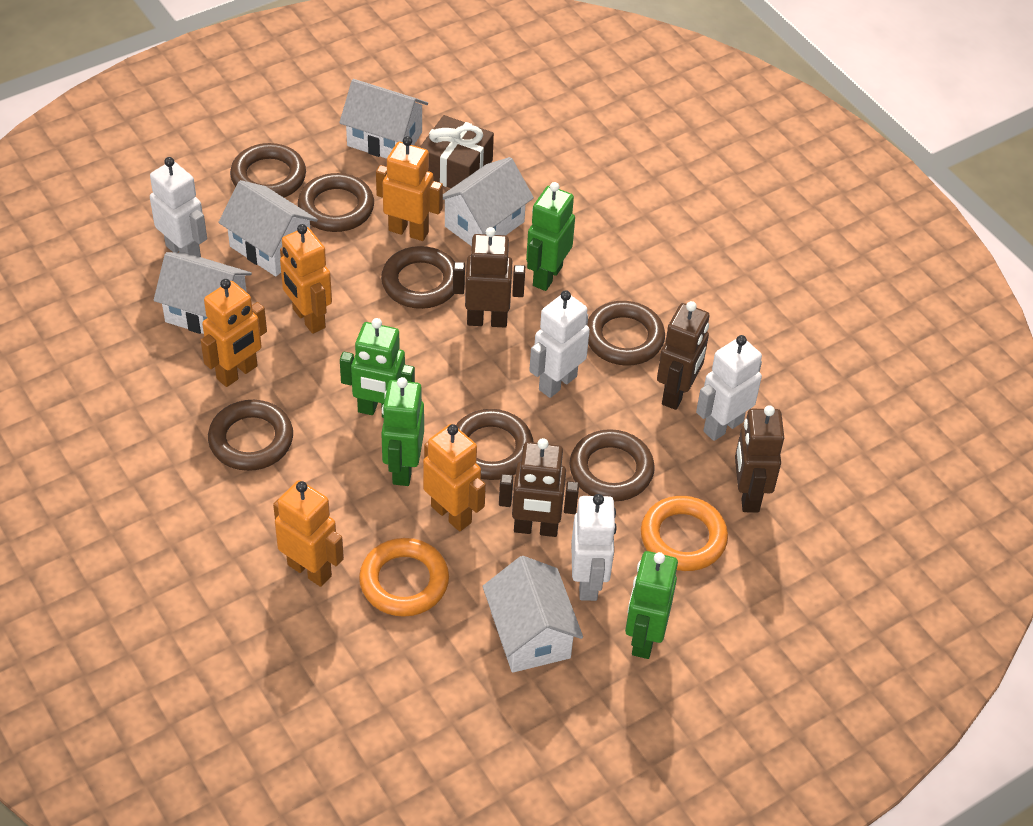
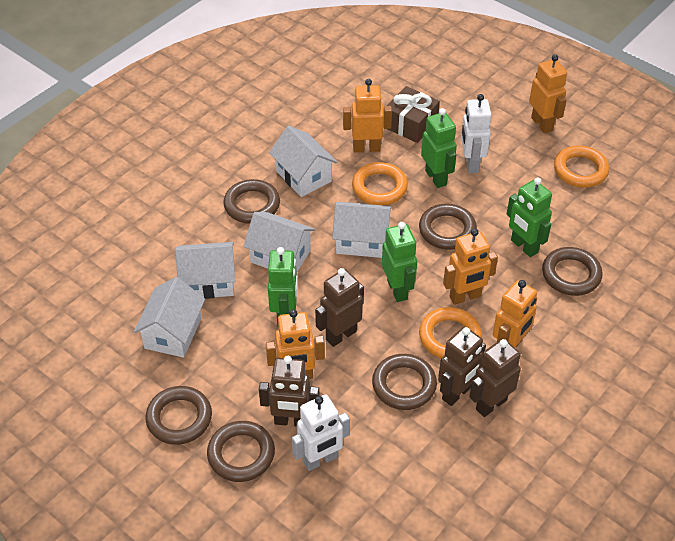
brown ring: 7 -> 6
orange ring: 2 -> 3
white robot: 4 -> 2

